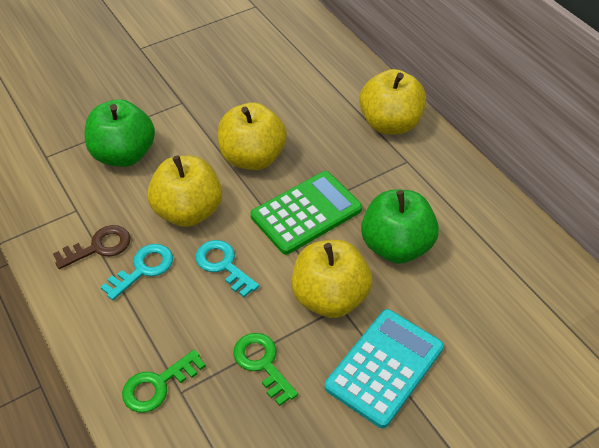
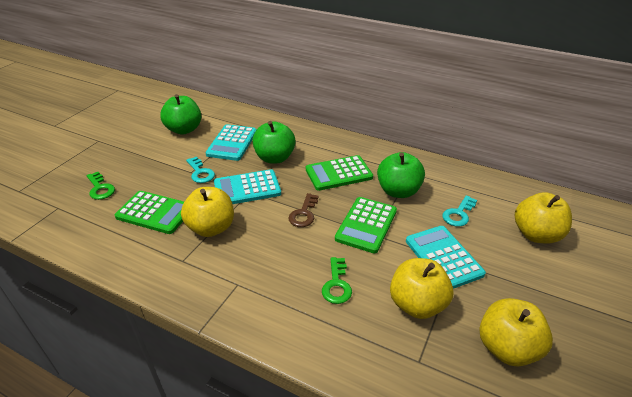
green apple: 2 -> 3
green calculator: 1 -> 3
turquoise calculator: 1 -> 3

